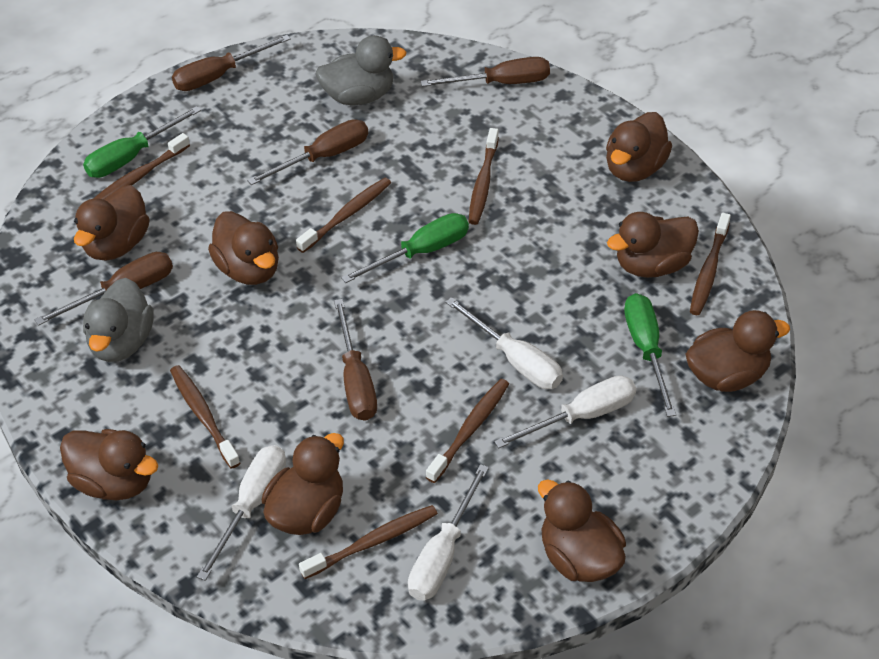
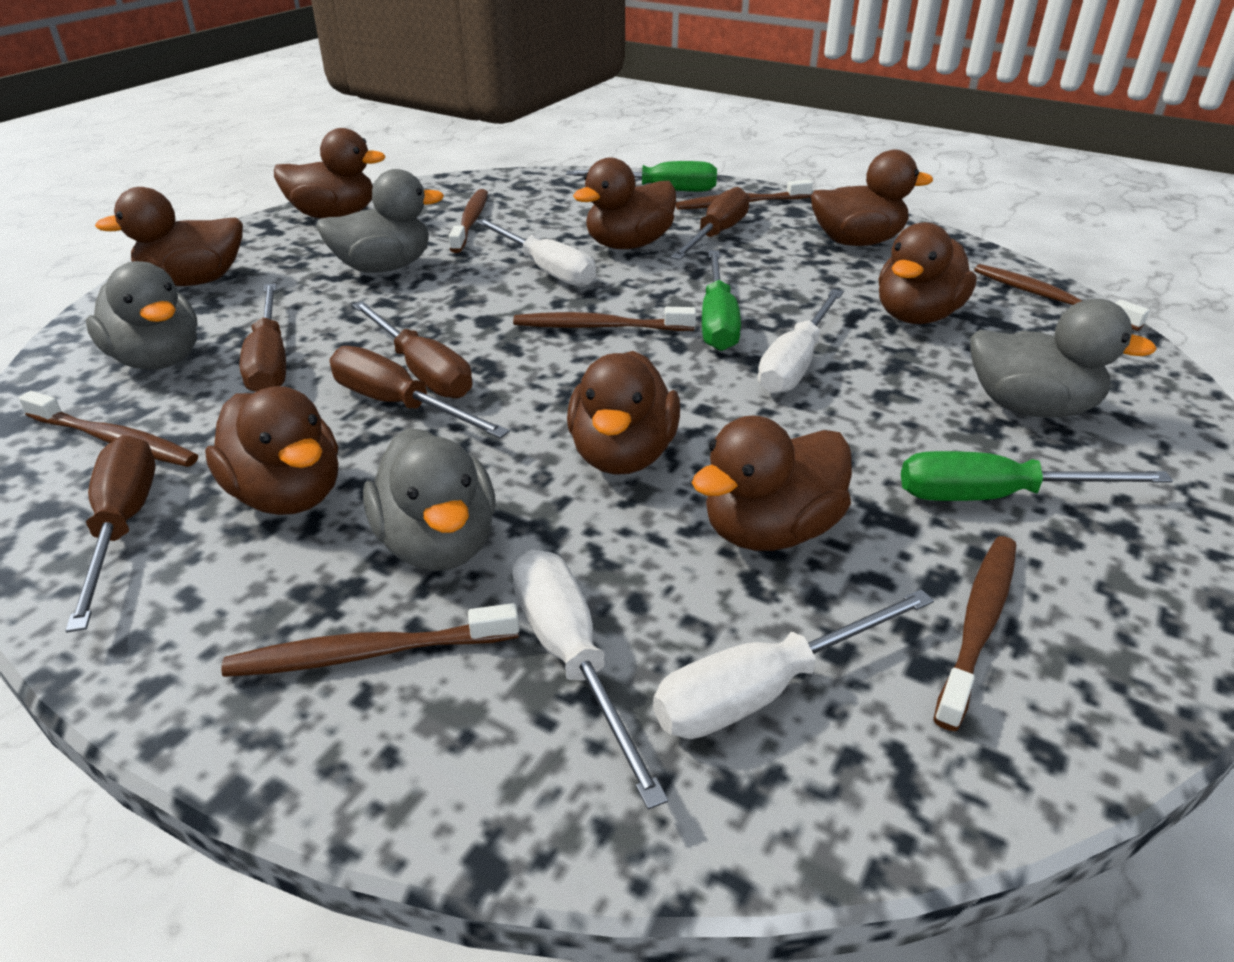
grey duck: 2 -> 4

